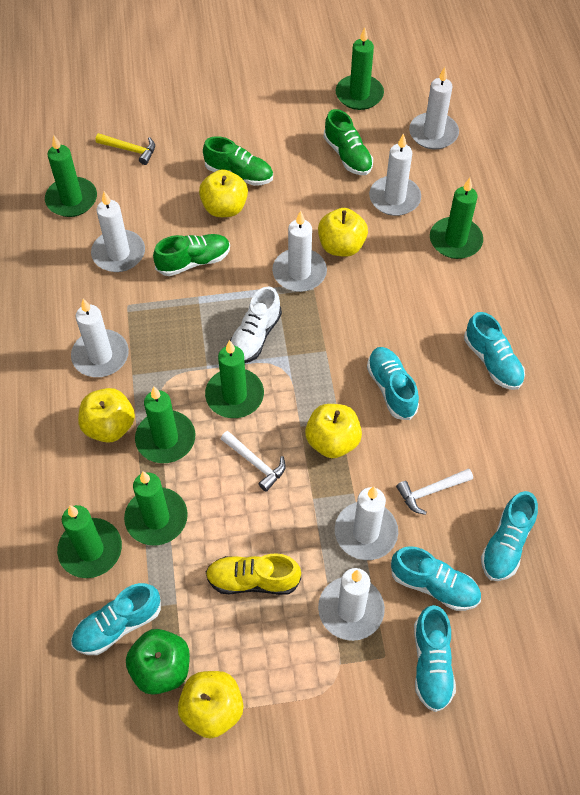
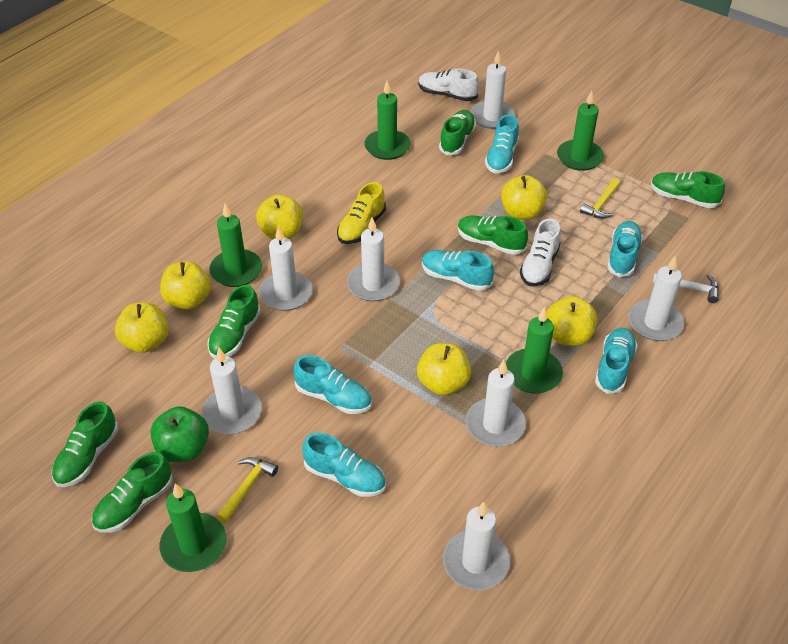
green candle: 7 -> 5
green shoe: 3 -> 6
white hammer: 2 -> 1
white shoe: 1 -> 2
yellow apple: 5 -> 6
yellow hammer: 1 -> 2

